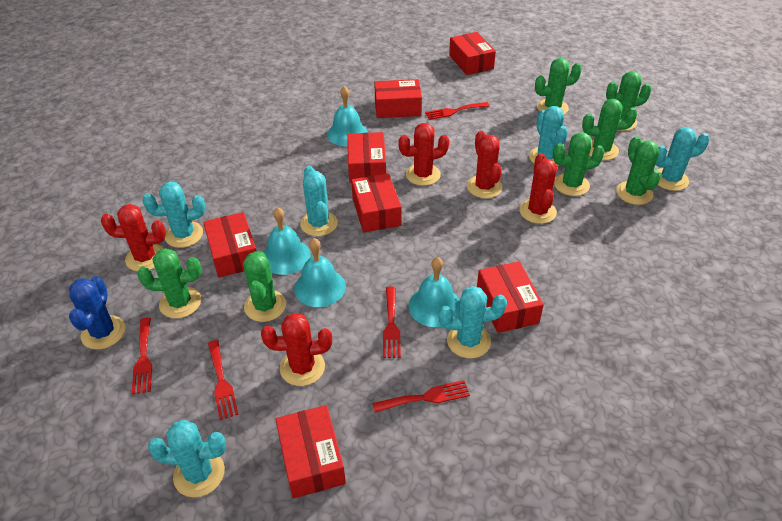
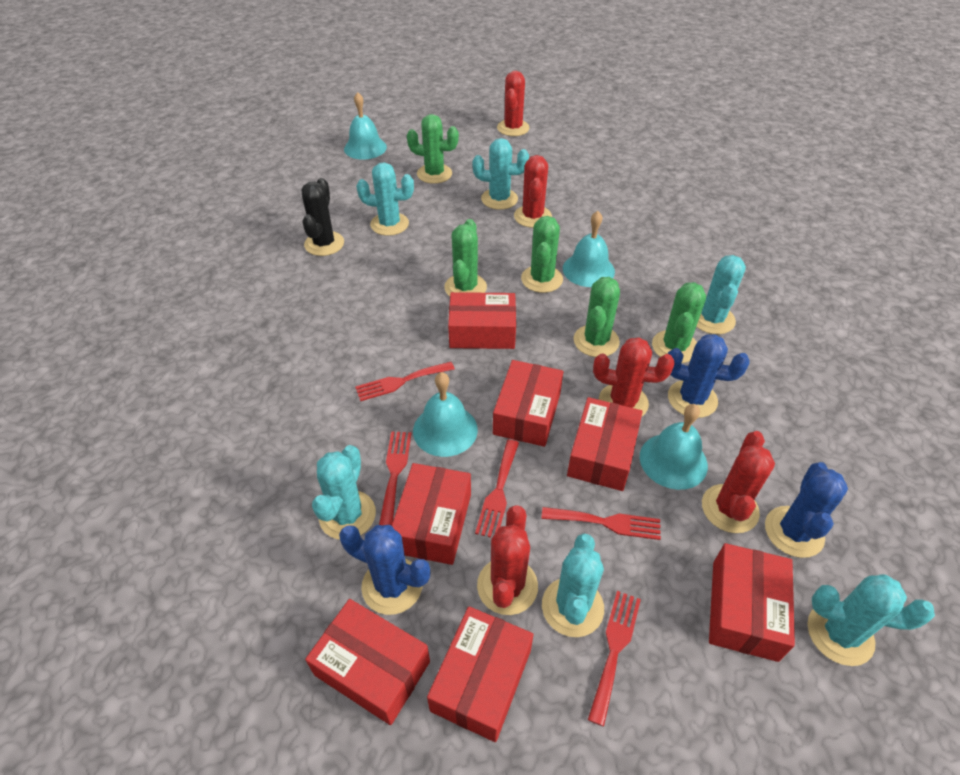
black cactus: 0 -> 1
blue cactus: 1 -> 3
green cactus: 7 -> 5

